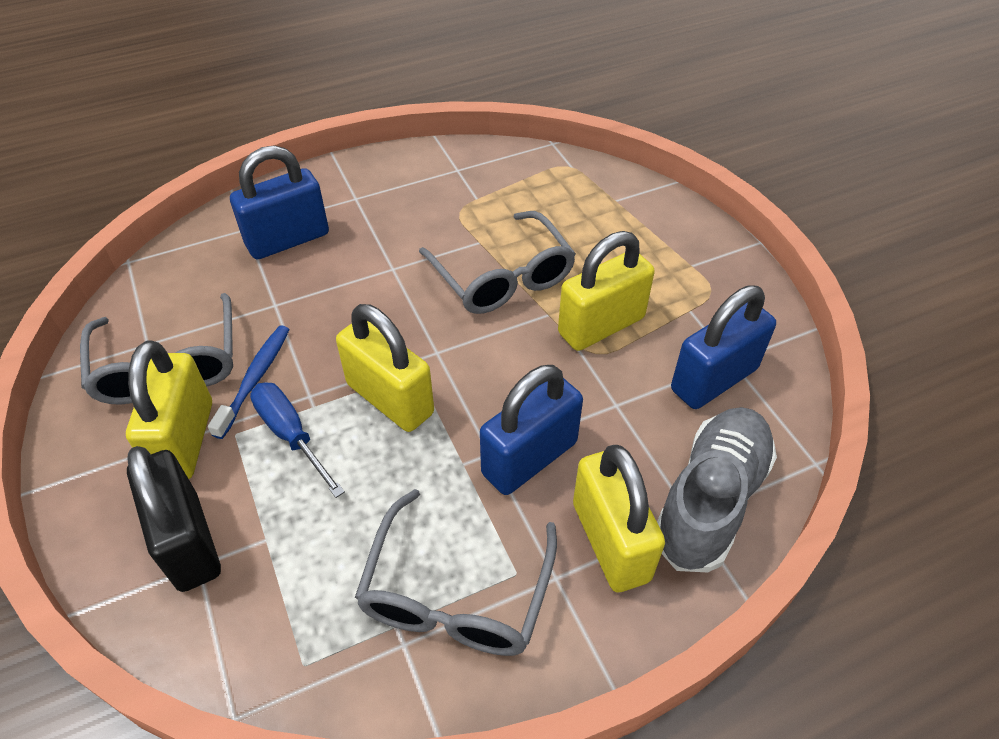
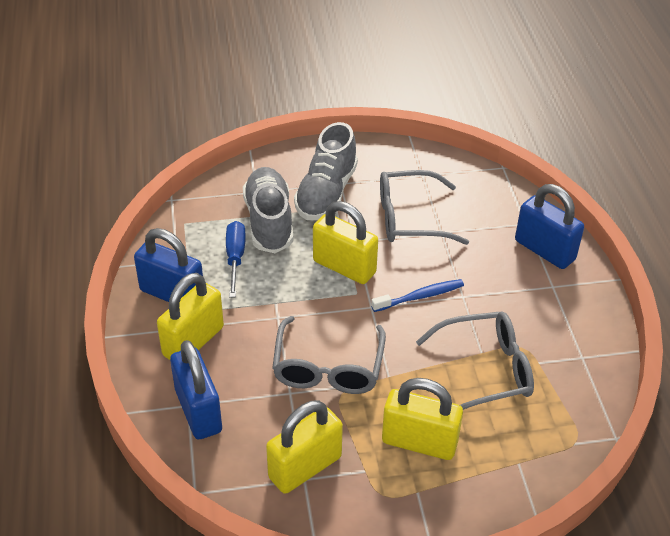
black padlock: 1 -> 0
grey shoe: 1 -> 2

